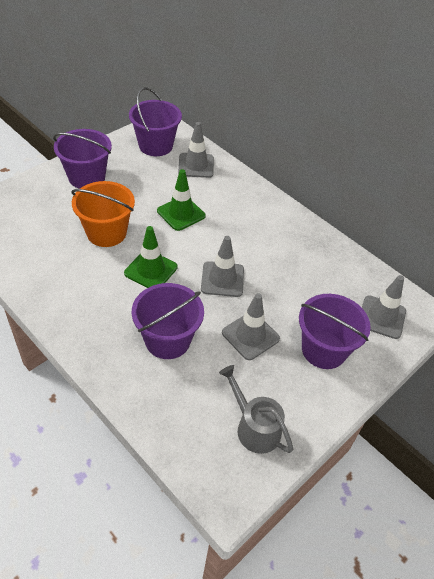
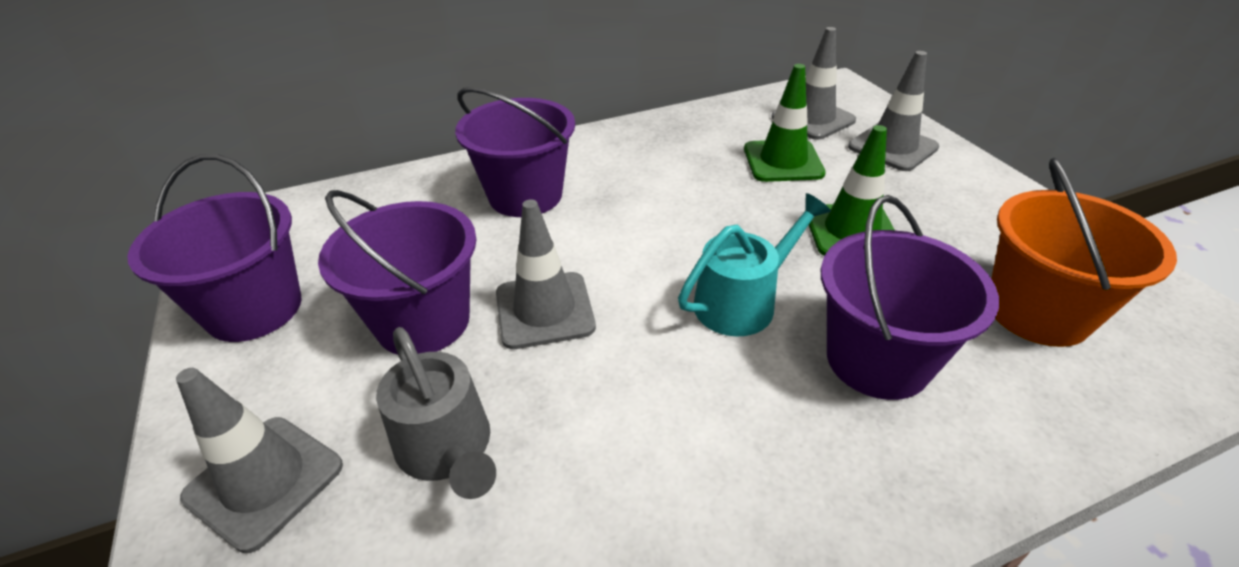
turquoise watering can: 0 -> 1

